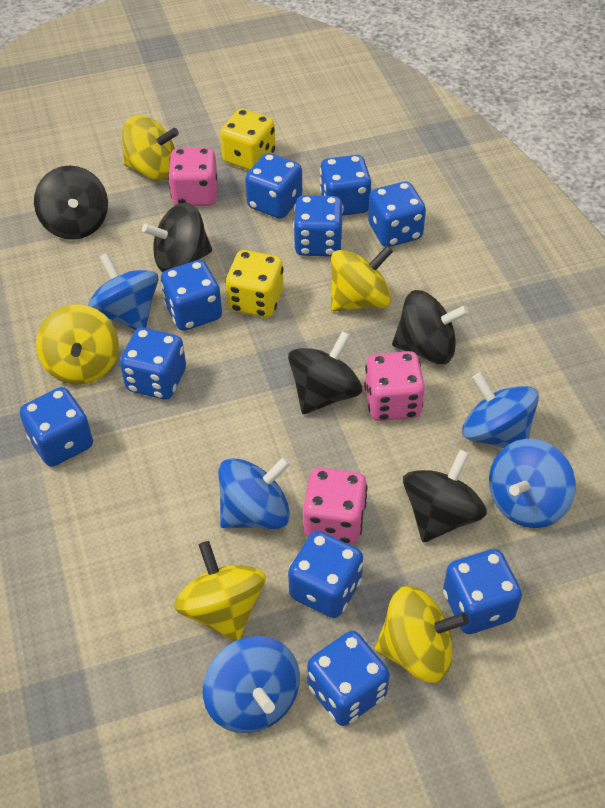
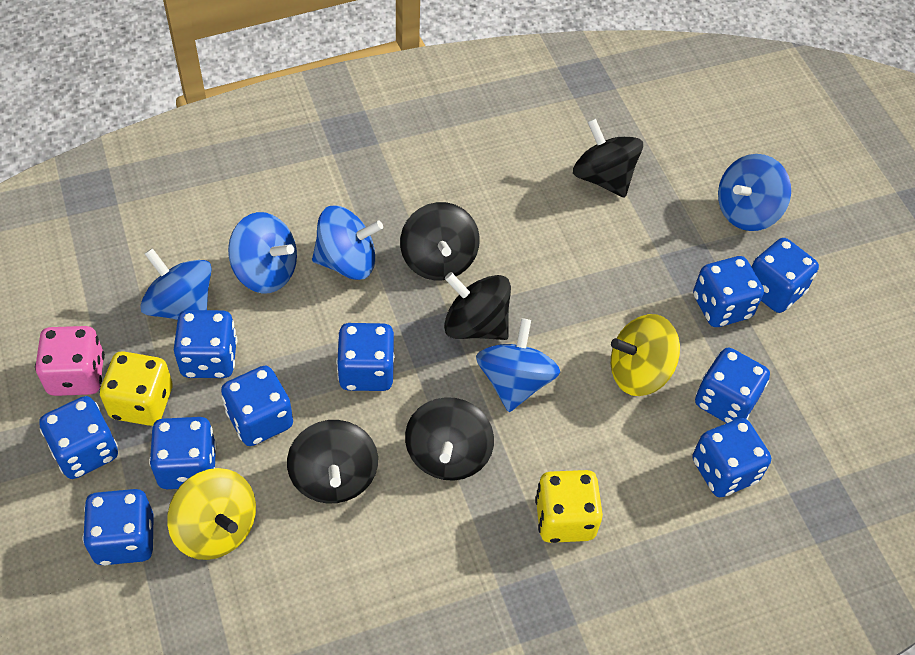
pink dice: 3 -> 1
yellow spinning top: 5 -> 2

